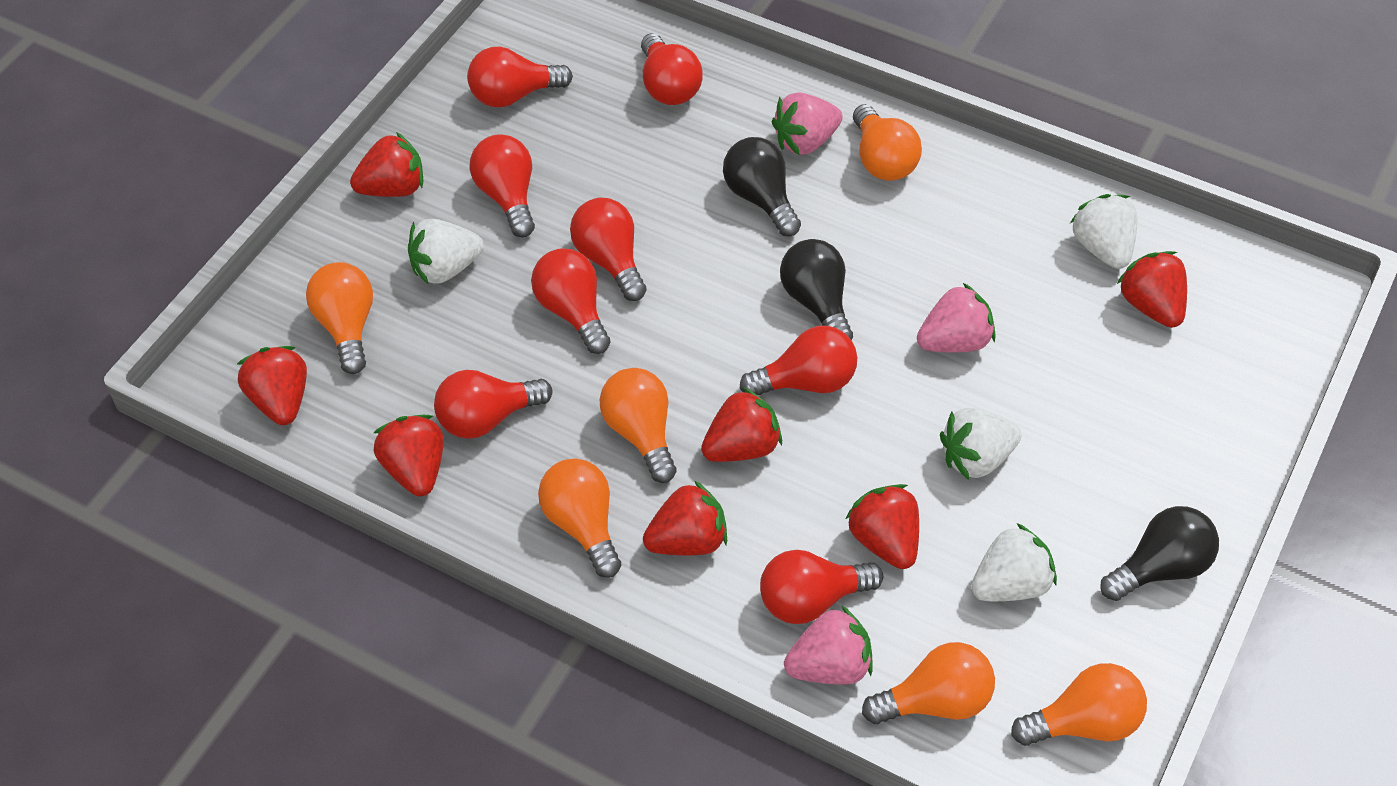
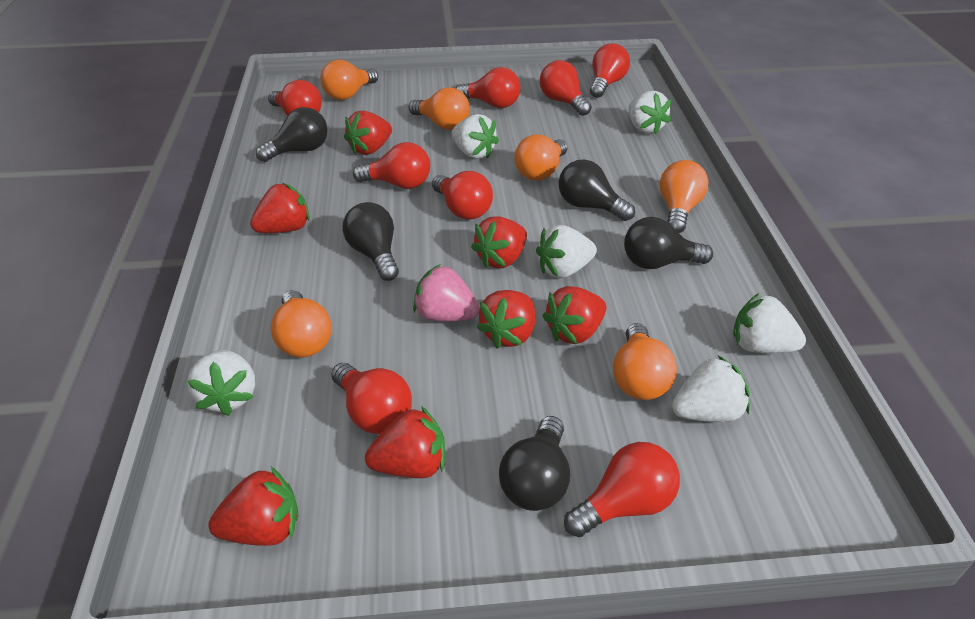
black light bulb: 3 -> 5
pink strawberry: 3 -> 1
white strawberry: 4 -> 6

